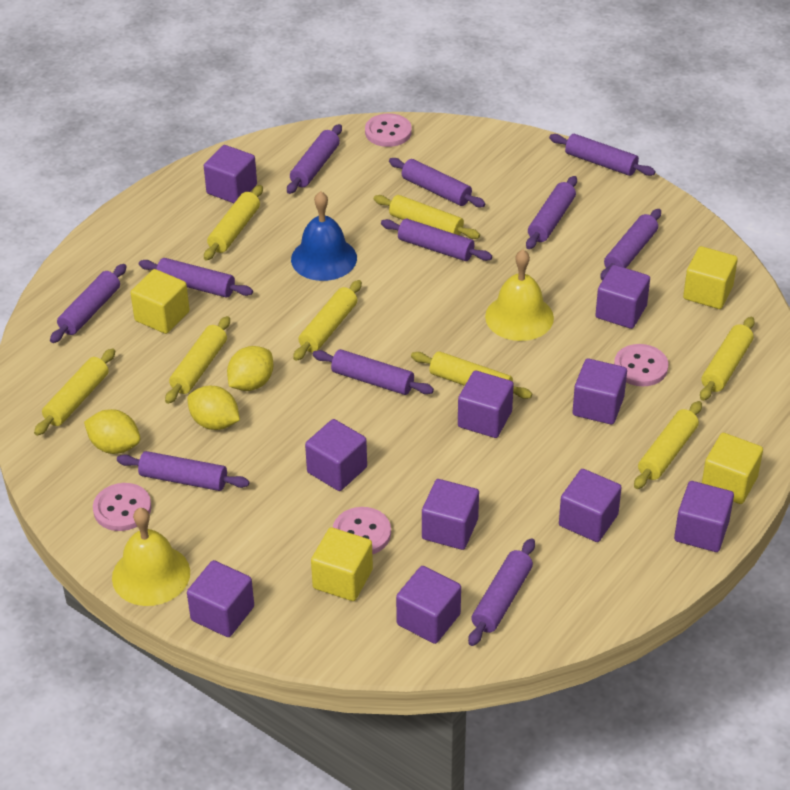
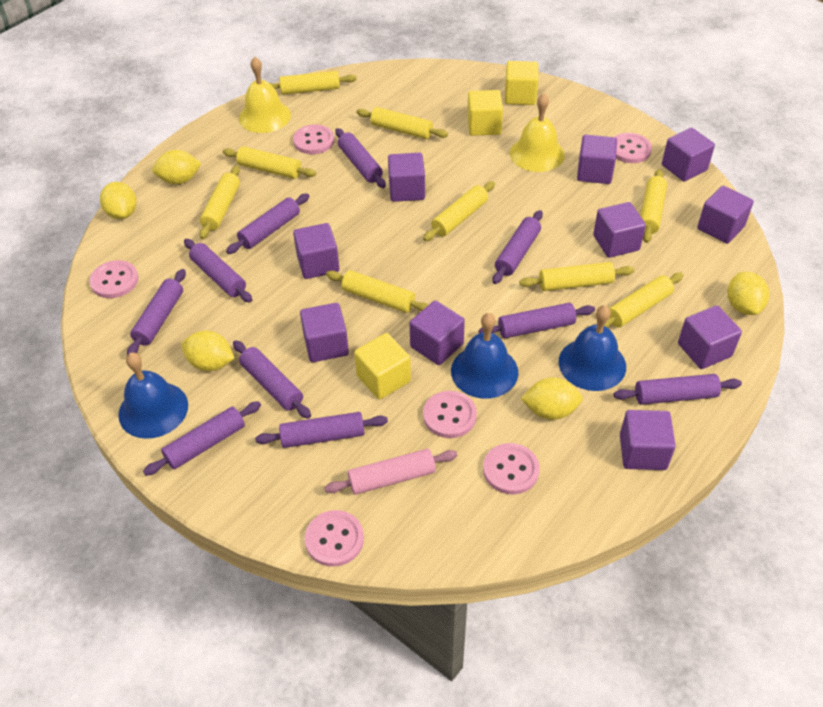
blue bell: 1 -> 3
pink button: 4 -> 6
pink rolling pin: 0 -> 1
purple rolling pin: 11 -> 10
yellow cube: 4 -> 3
yellow lemon: 3 -> 5
yellow rolling pin: 8 -> 9

